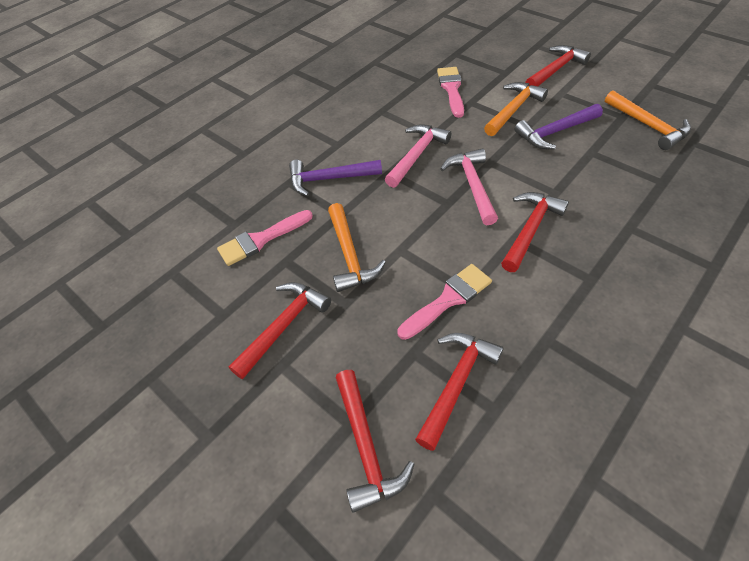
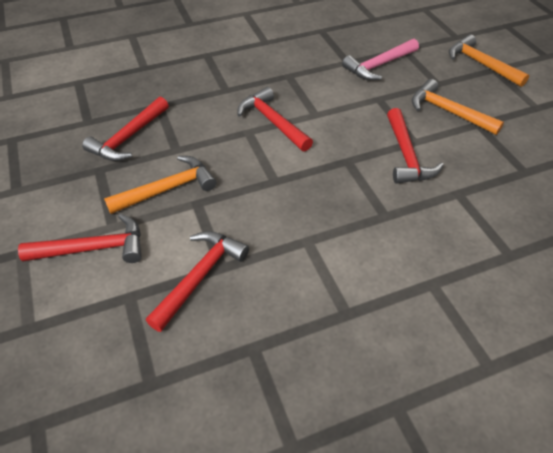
pink brush: 3 -> 0
pink hammer: 2 -> 1
purple hammer: 2 -> 0

